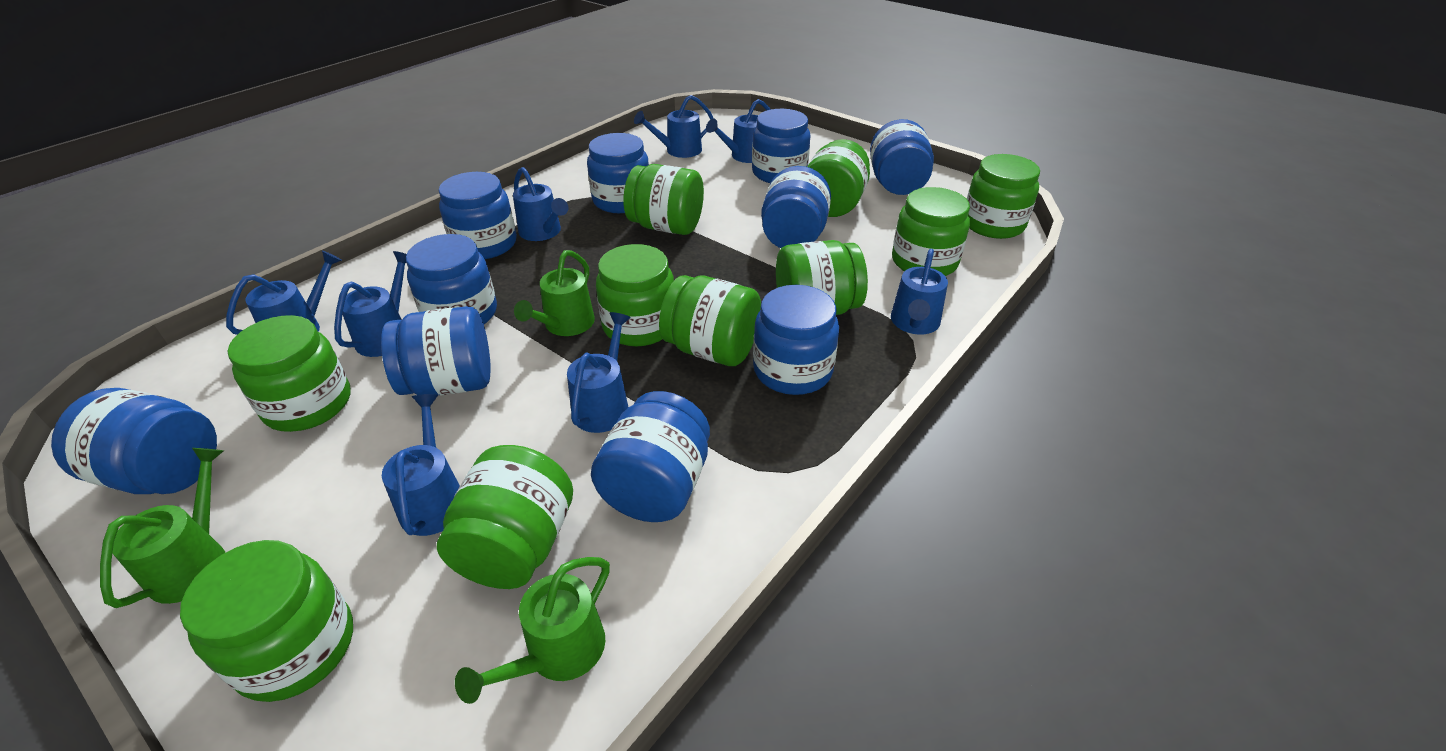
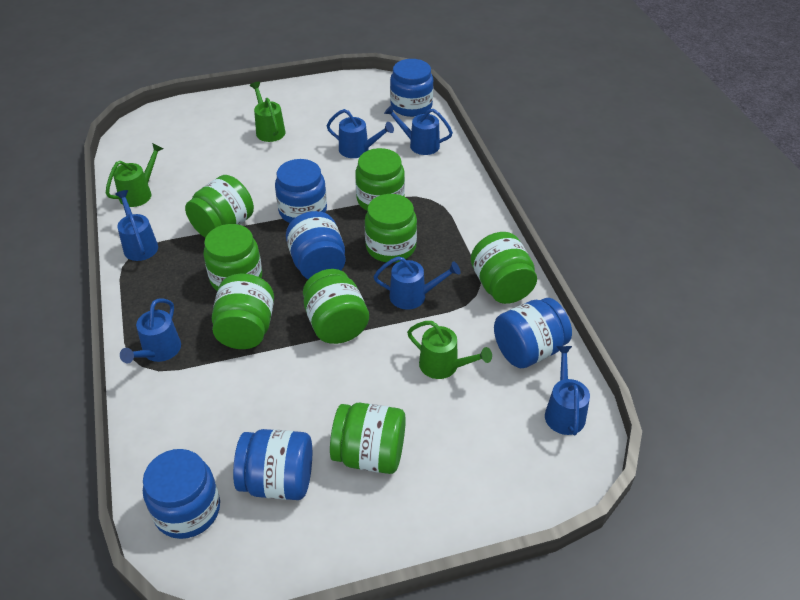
blue jar: 10 -> 6
blue watering can: 8 -> 6
green jar: 10 -> 8

